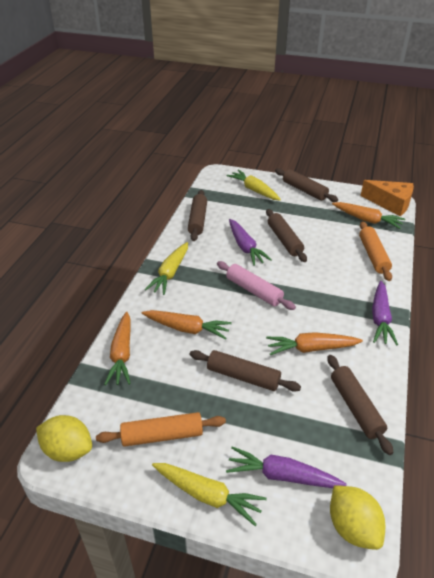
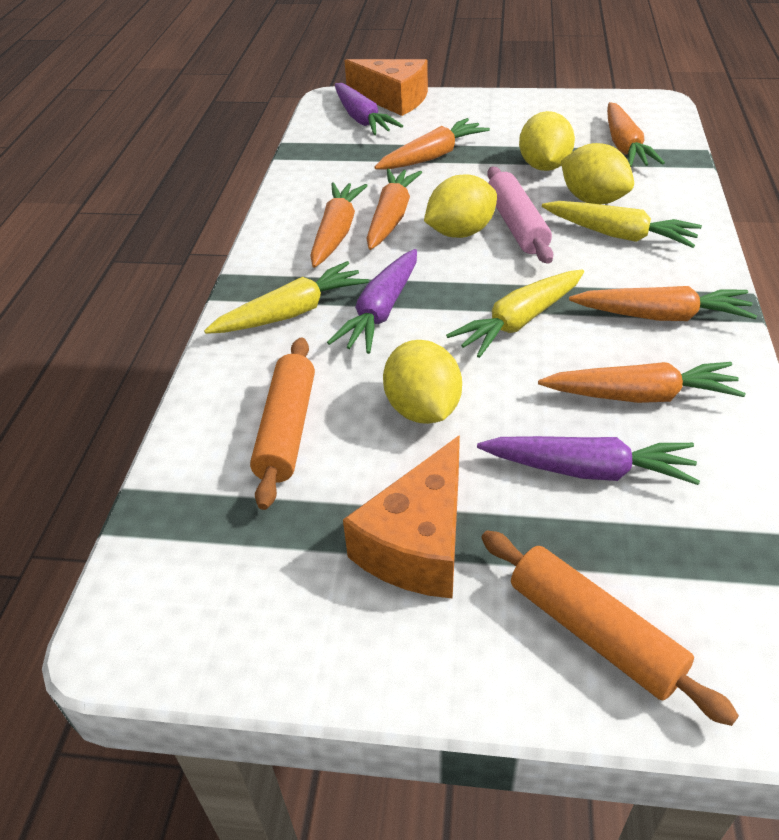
brown rolling pin: 5 -> 0
orange carrot: 4 -> 6
orange cheese: 1 -> 2
yellow lemon: 2 -> 4

